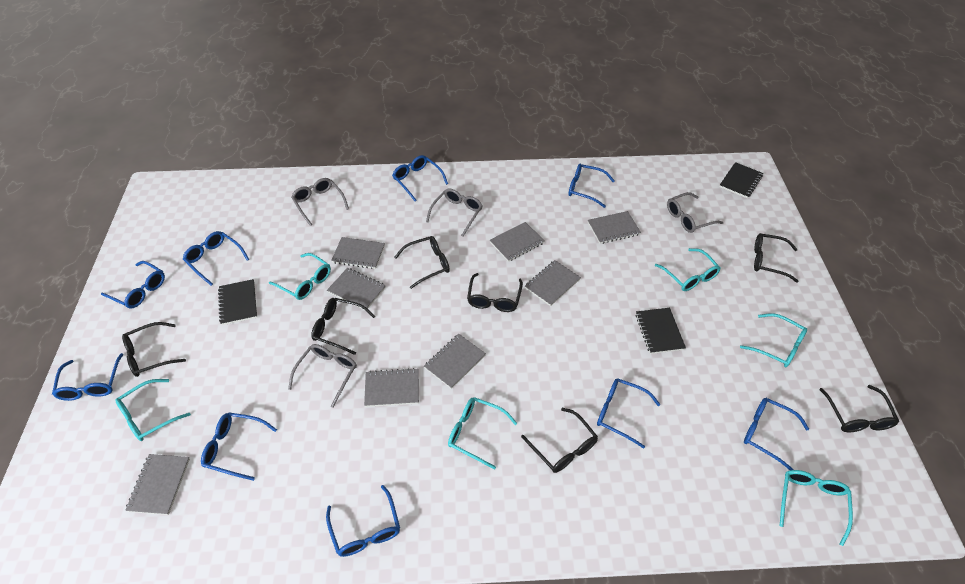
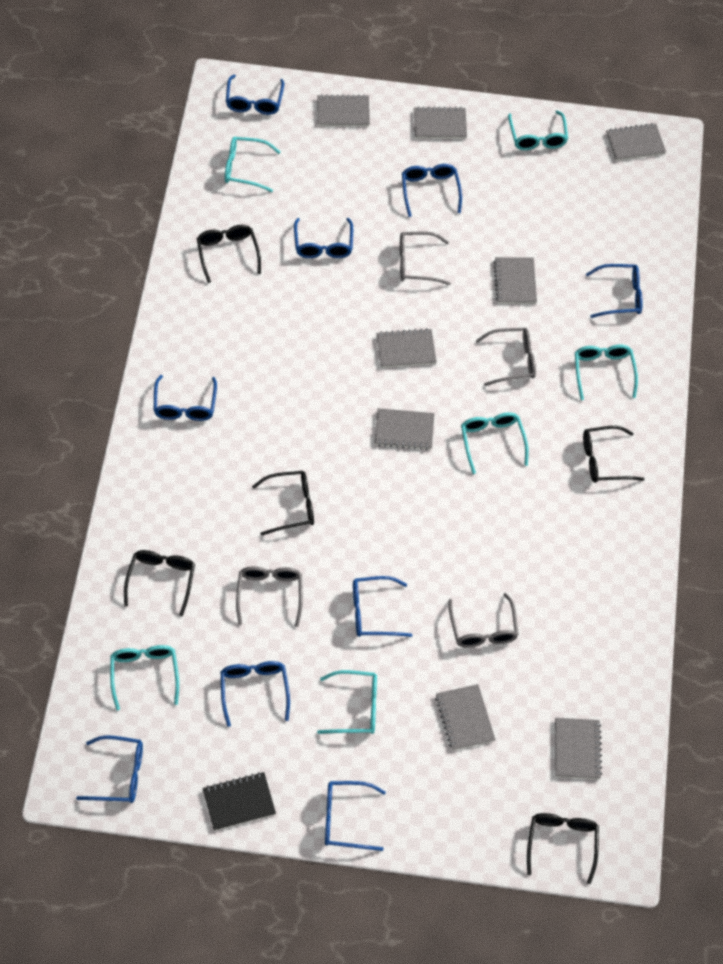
black glasses: 7 -> 5
black notebook: 3 -> 1

